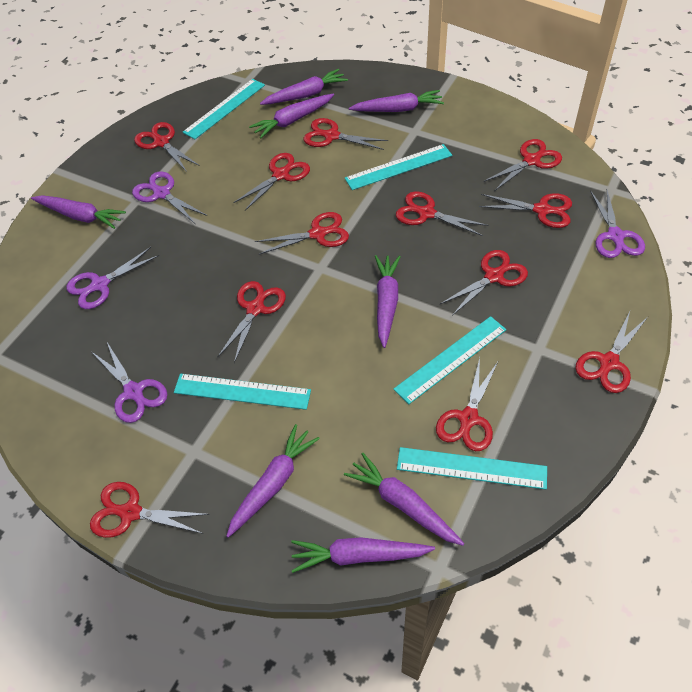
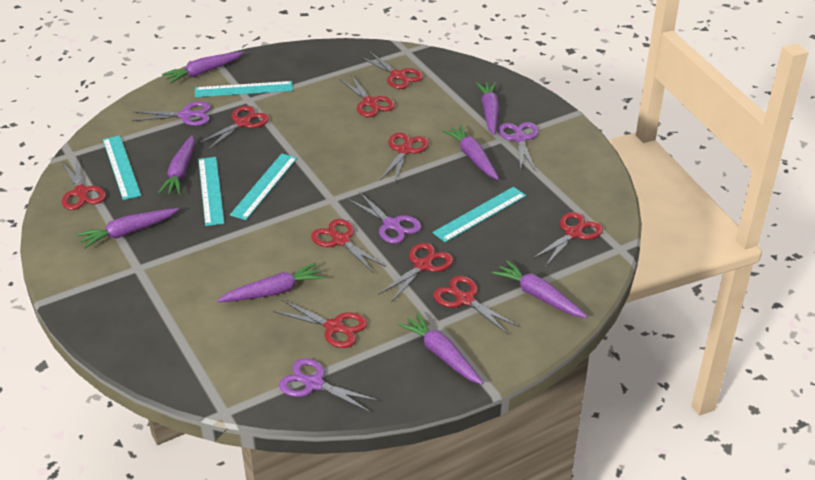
red scissors: 12 -> 10

